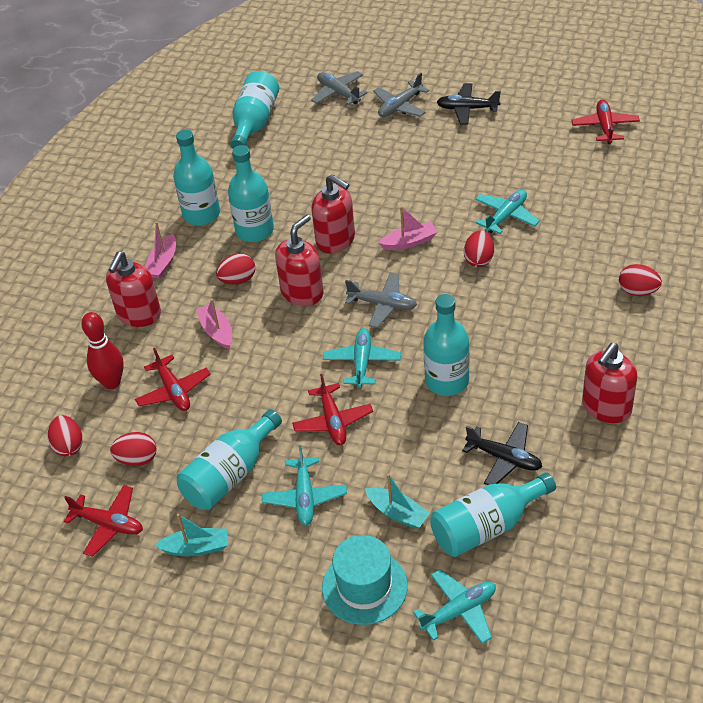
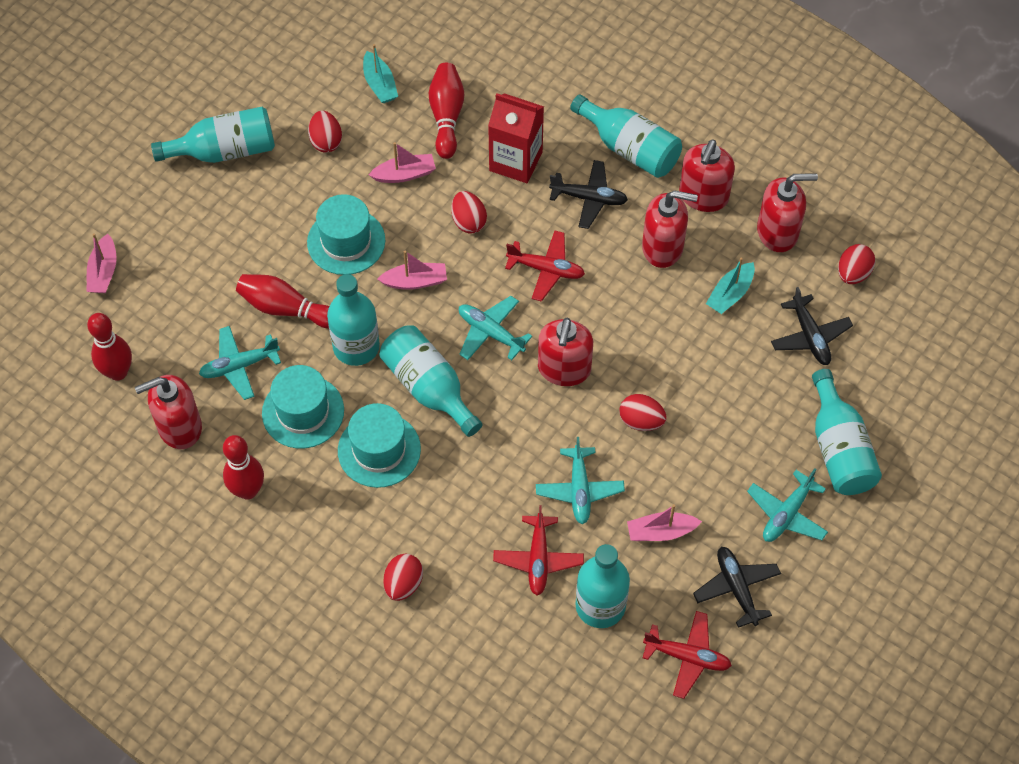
black plane: 2 -> 3
grey plane: 3 -> 0
pink boat: 3 -> 4
red bowling pin: 1 -> 4
red carton: 0 -> 1
red plane: 4 -> 3
red soap dispenser: 4 -> 5
turquoise hat: 1 -> 3

